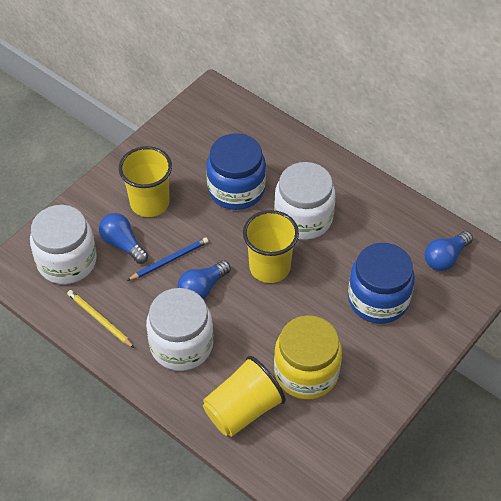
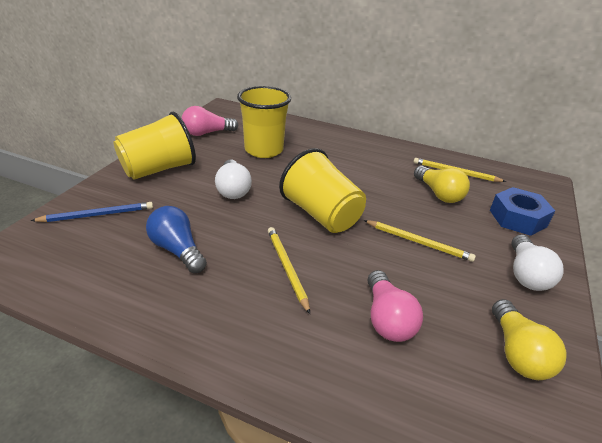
blue jar: 2 -> 0
blue light bulb: 3 -> 1
blue nut: 0 -> 1
pink light bulb: 0 -> 2
white jar: 3 -> 0
white light bulb: 0 -> 2
yellow jar: 1 -> 0
yellow light bulb: 0 -> 2
yellow pencil: 1 -> 3

